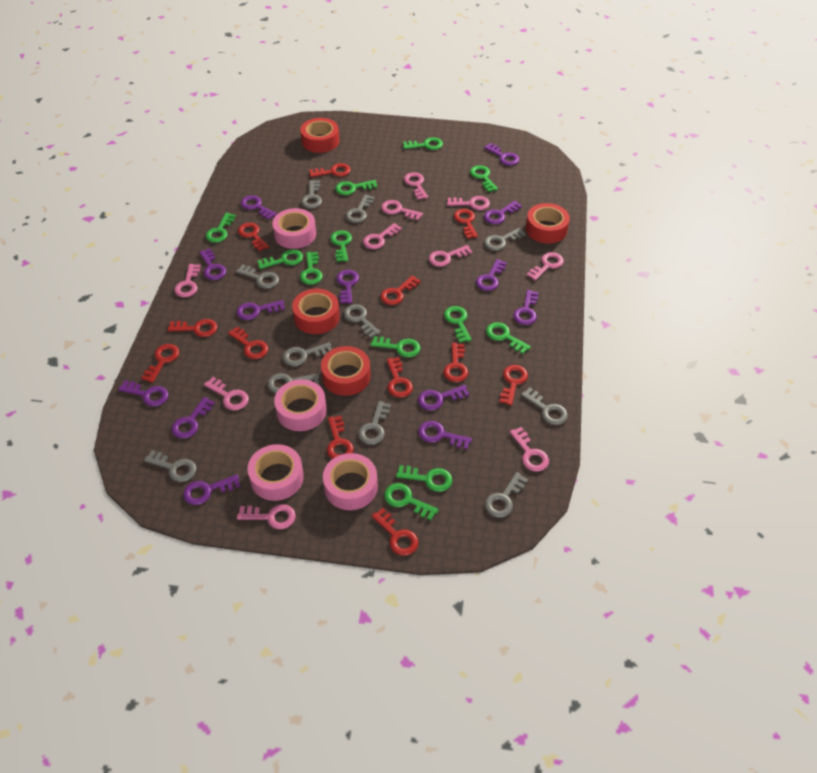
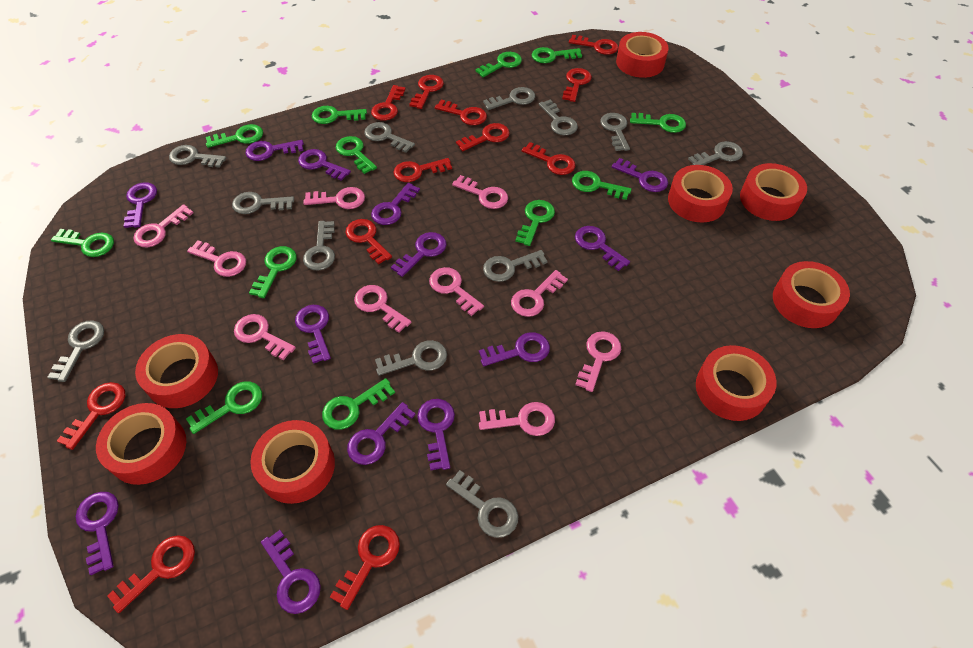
grey key: 11 -> 12
pink tape: 4 -> 0
red tape: 4 -> 8

